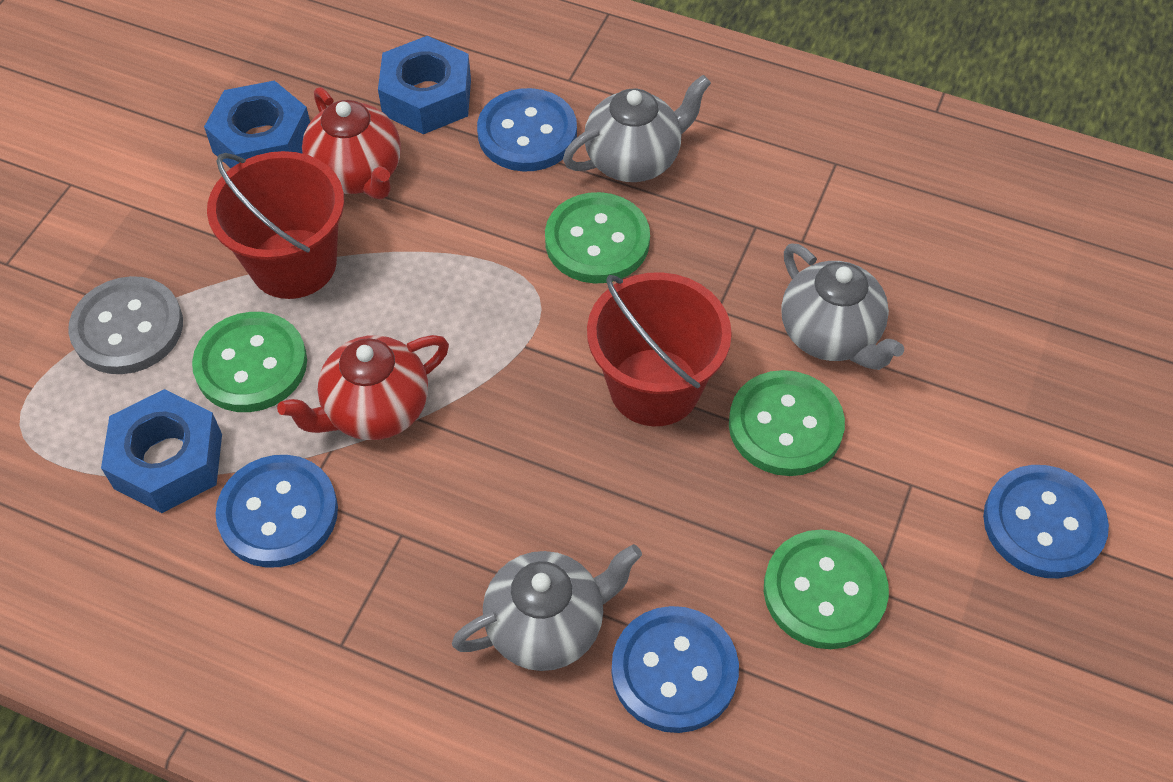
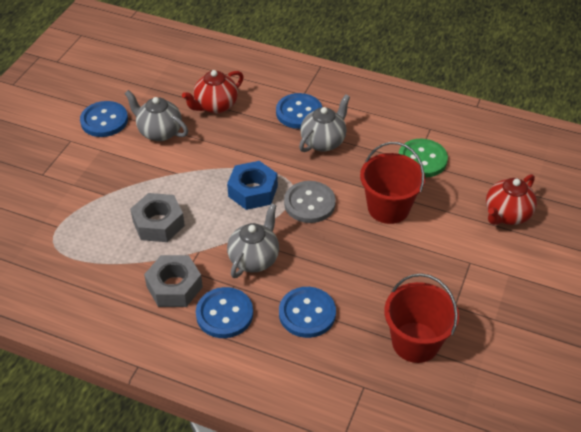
blue nut: 3 -> 1
green button: 4 -> 1
grey nut: 0 -> 2

